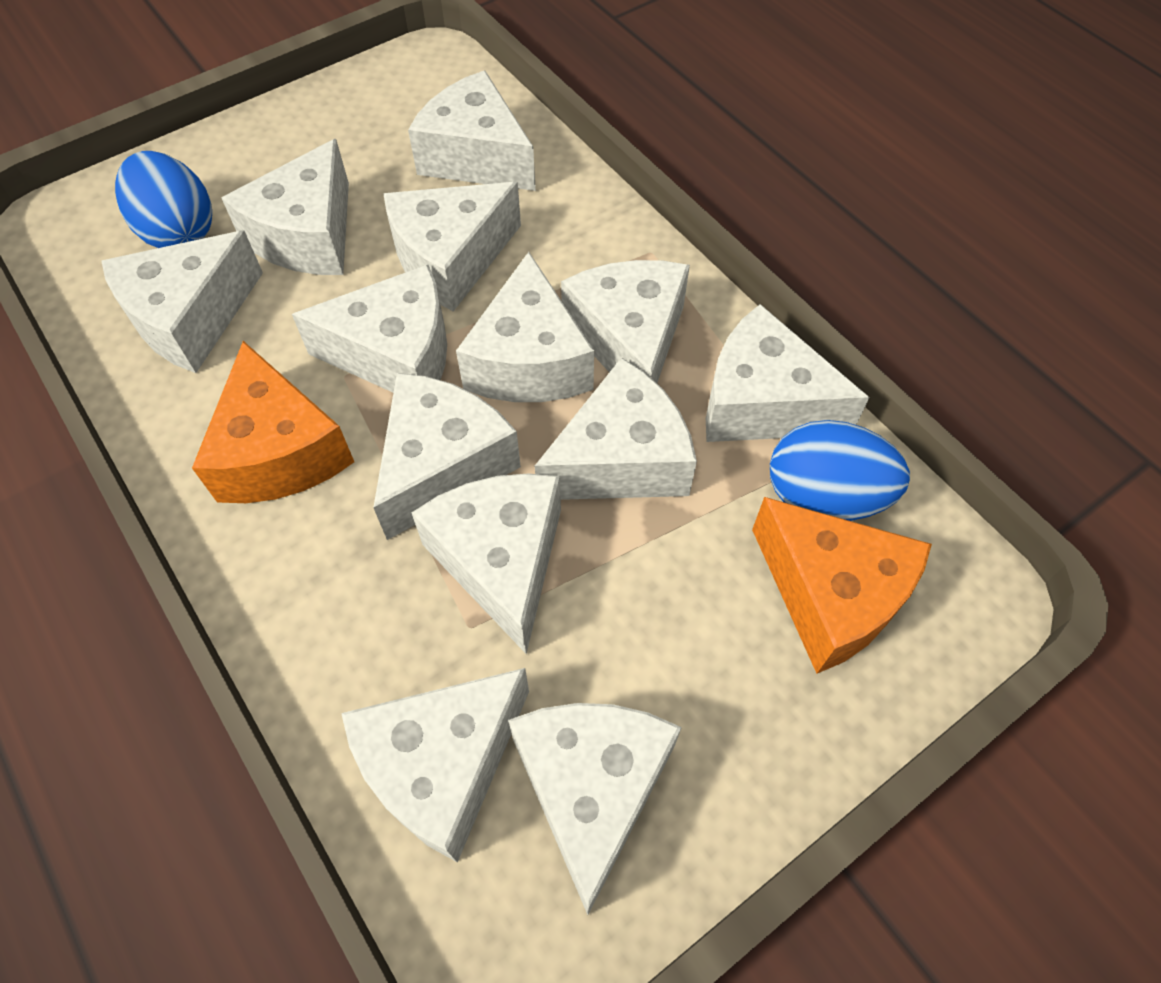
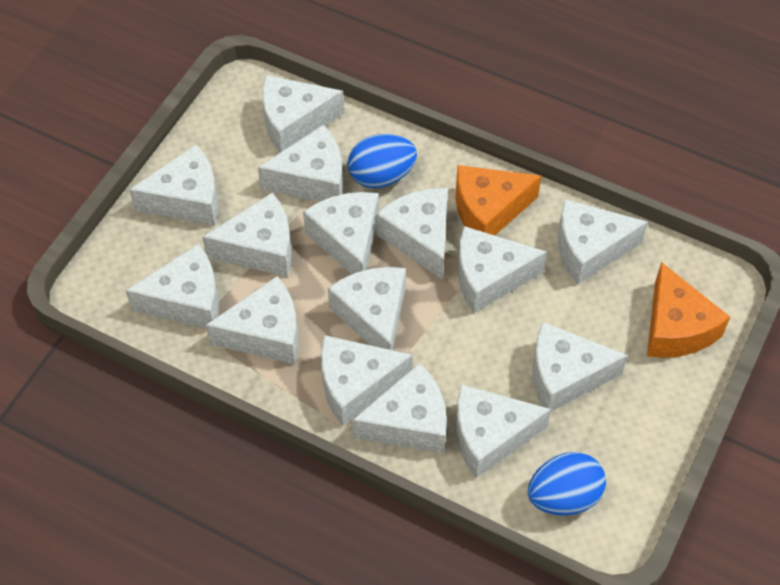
white cheese: 13 -> 15

